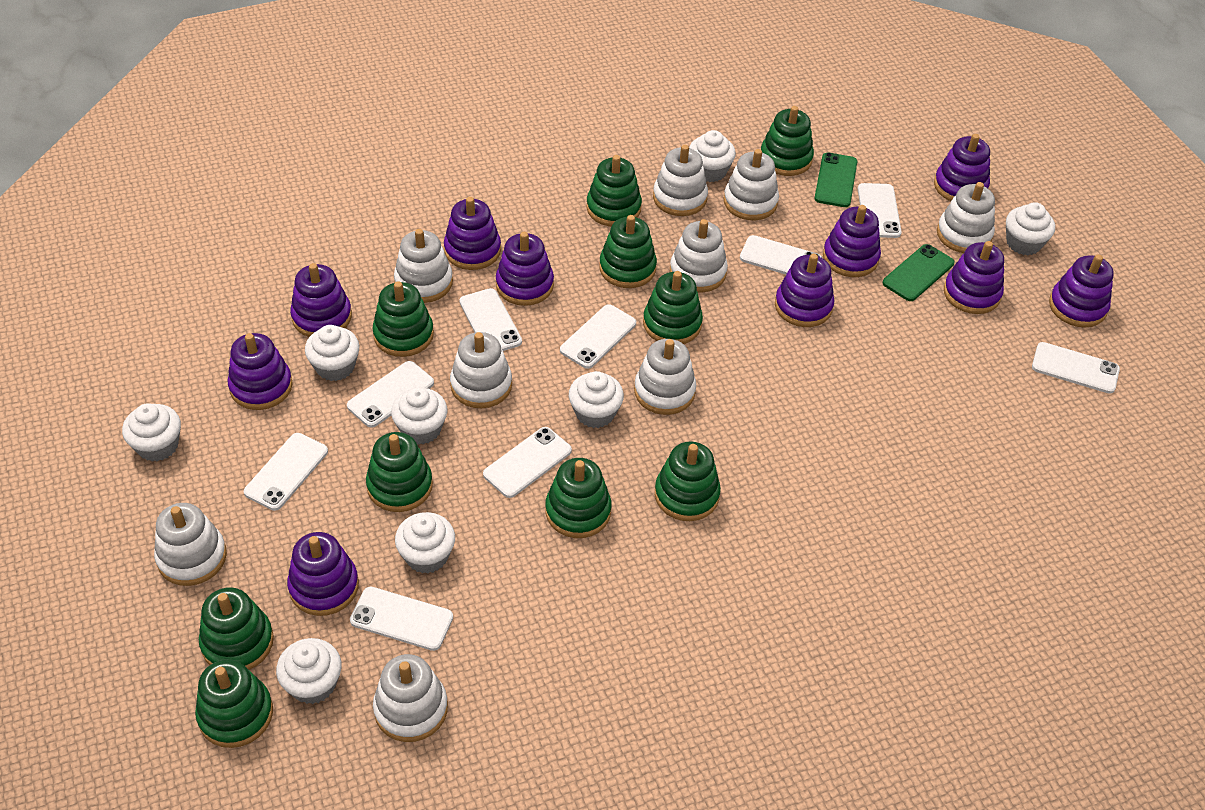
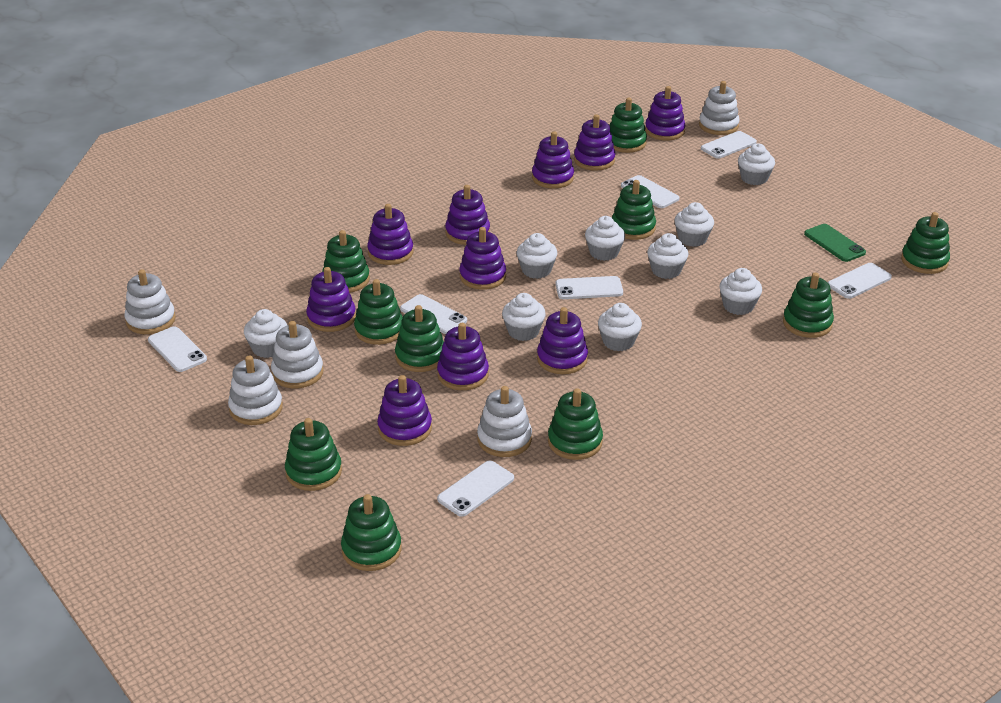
green phone: 2 -> 1
white cupcake: 8 -> 9
white phone: 9 -> 7
white stacking toy: 9 -> 5

